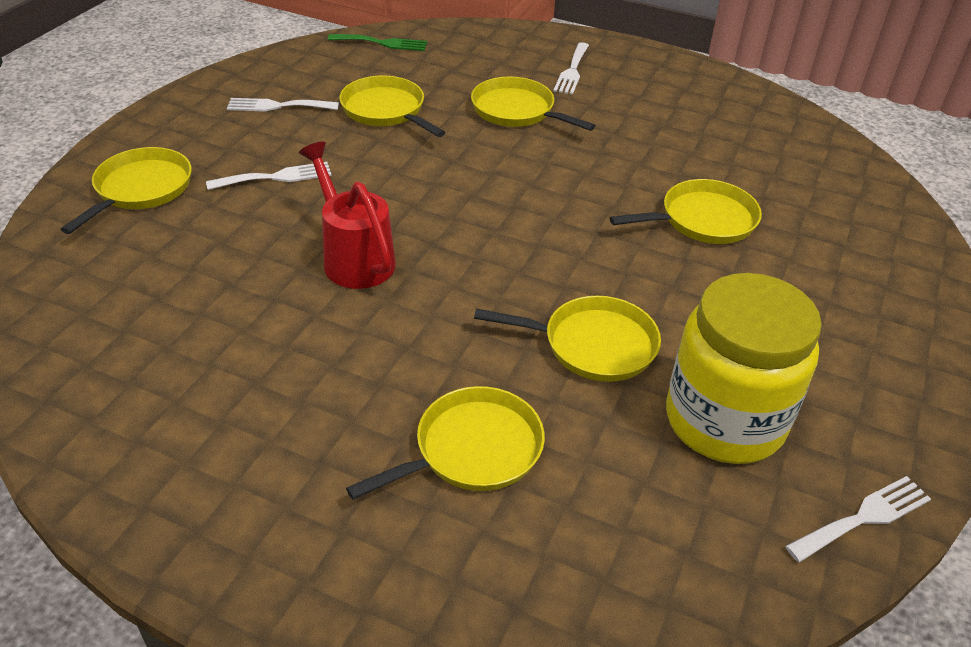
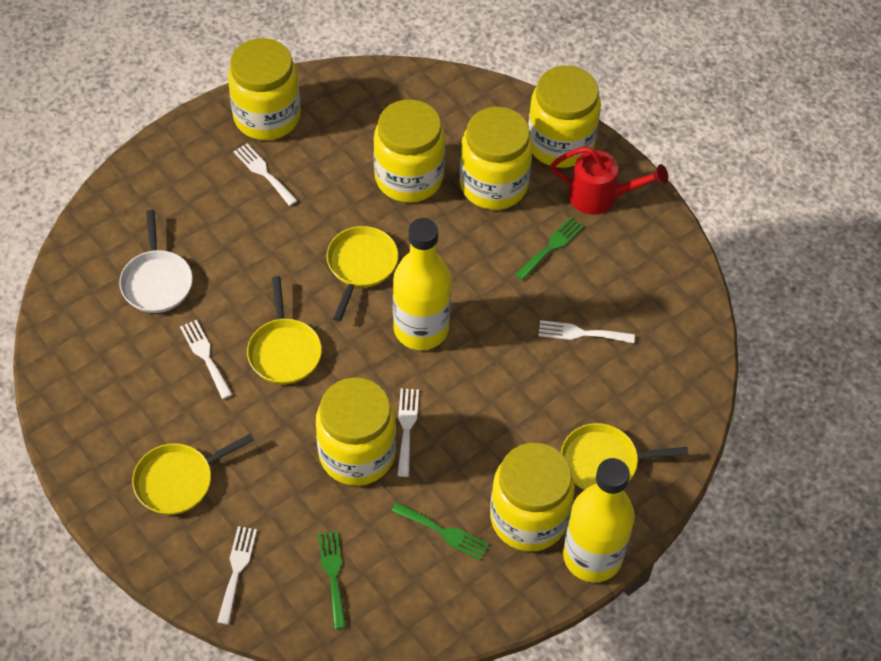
green fork: 1 -> 3
white fork: 4 -> 5
white pan: 0 -> 1
yellow bottle: 0 -> 2
yellow jar: 1 -> 6
yellow pan: 6 -> 4

